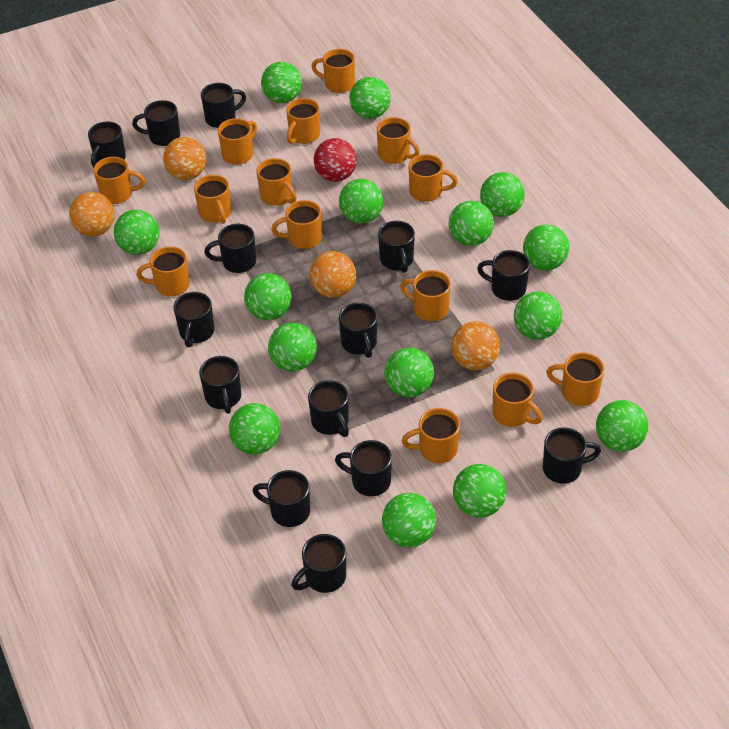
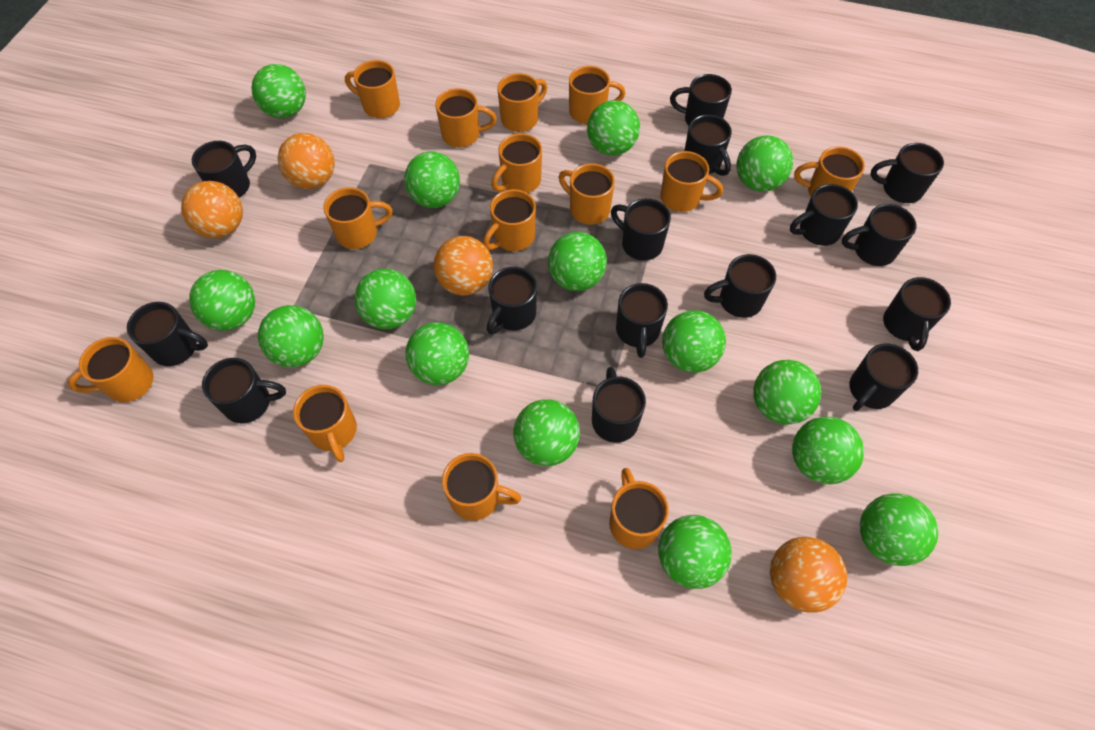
black mug: 14 -> 15
red ball: 1 -> 0

